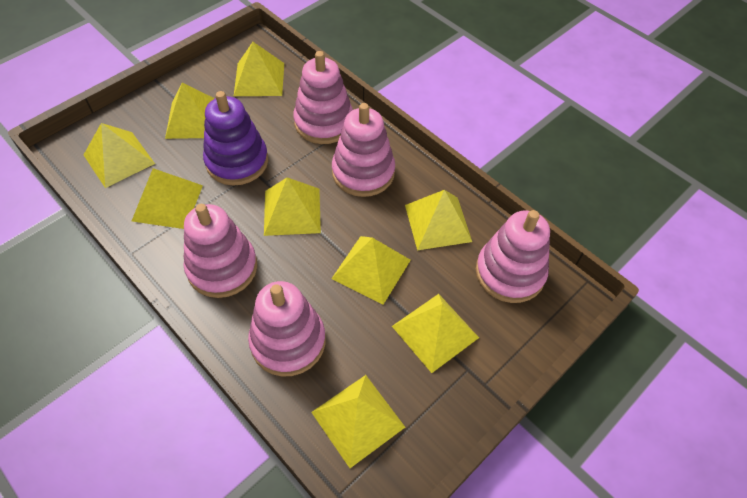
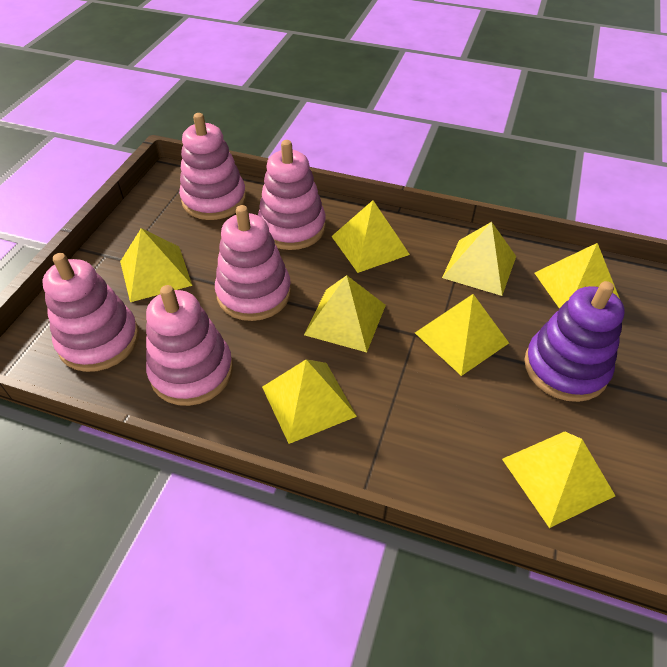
yellow pyramid: 9 -> 8

